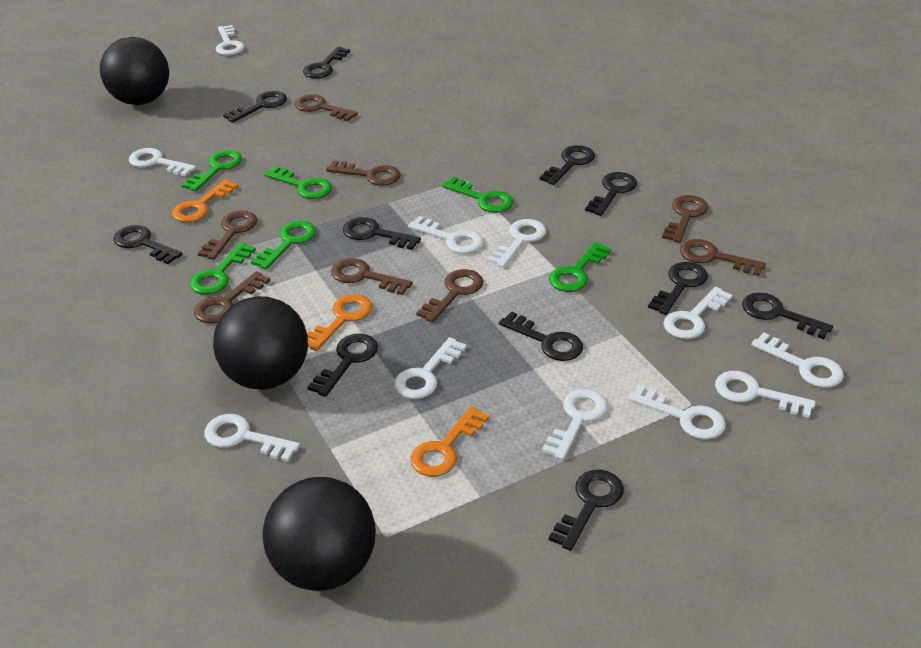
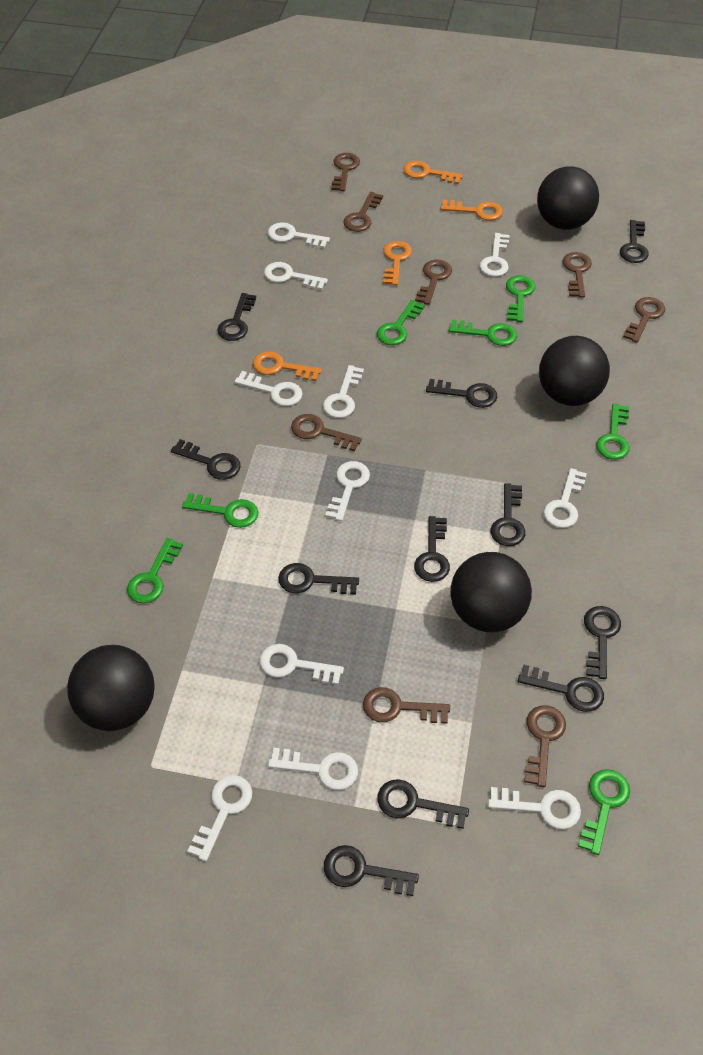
black ball: 3 -> 4
green key: 6 -> 7
orange key: 3 -> 4

